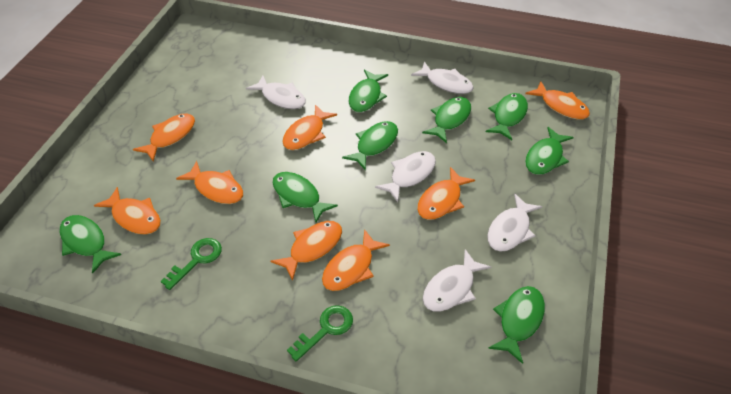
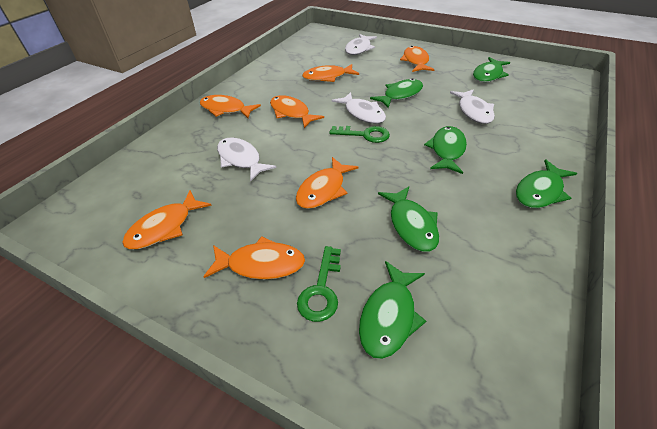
green fish: 8 -> 6
orange fish: 8 -> 7
white fish: 5 -> 4

